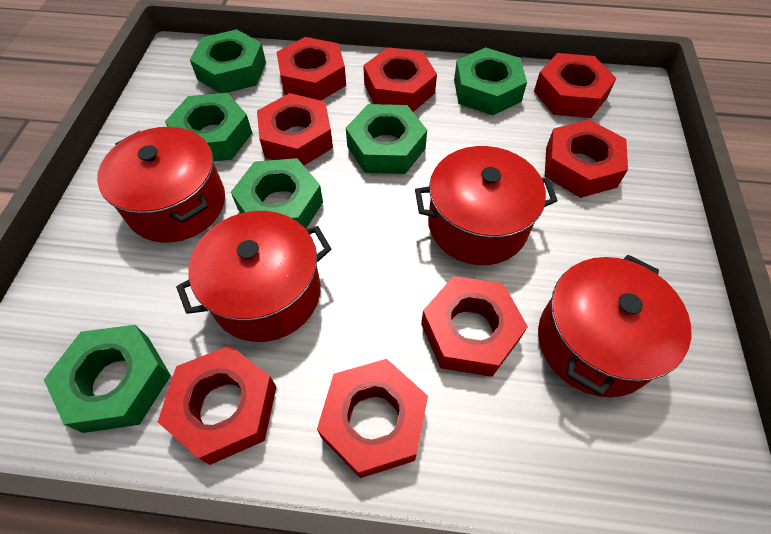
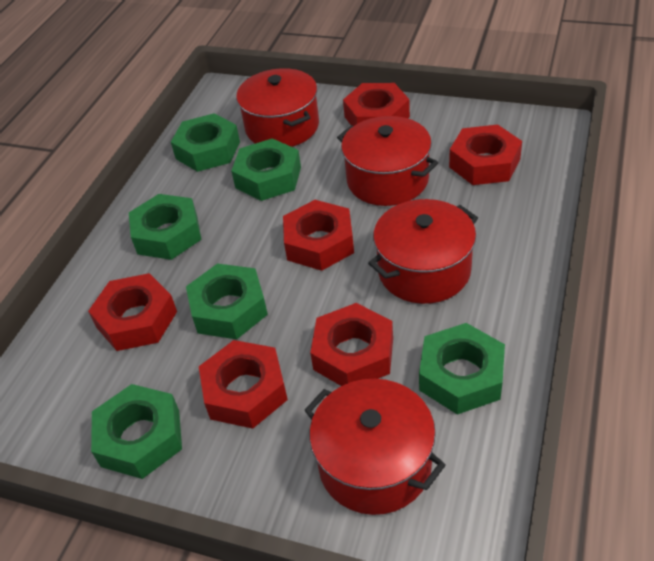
red nut: 8 -> 6

